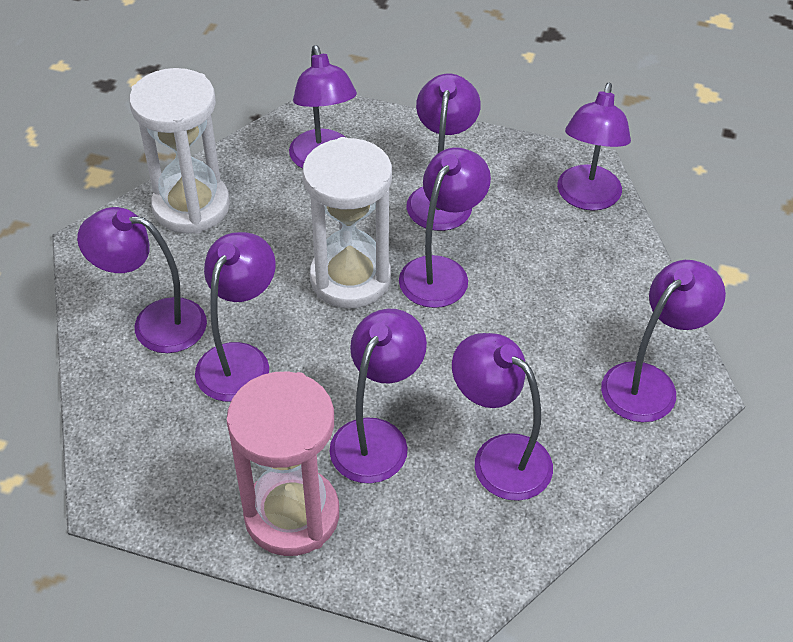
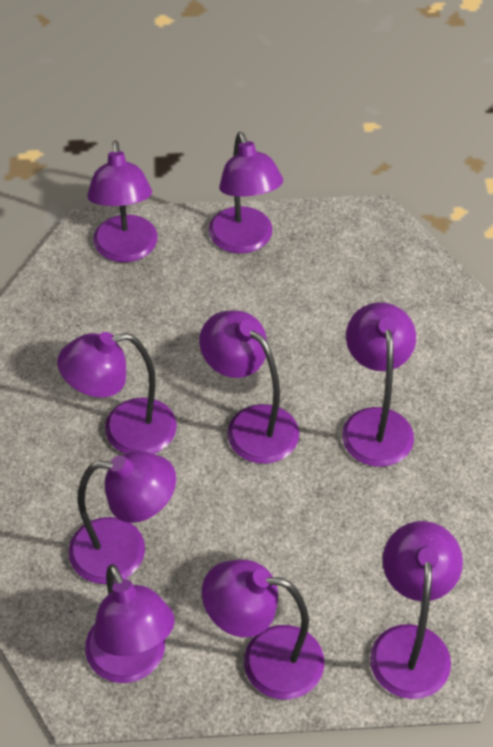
pink hourglass: 1 -> 0
white hourglass: 2 -> 0

